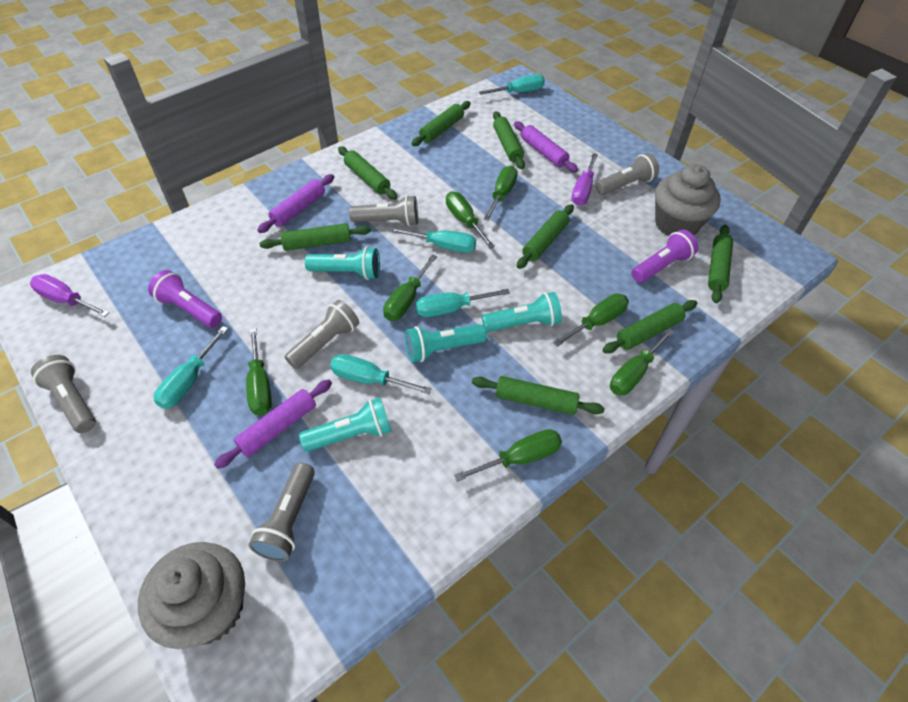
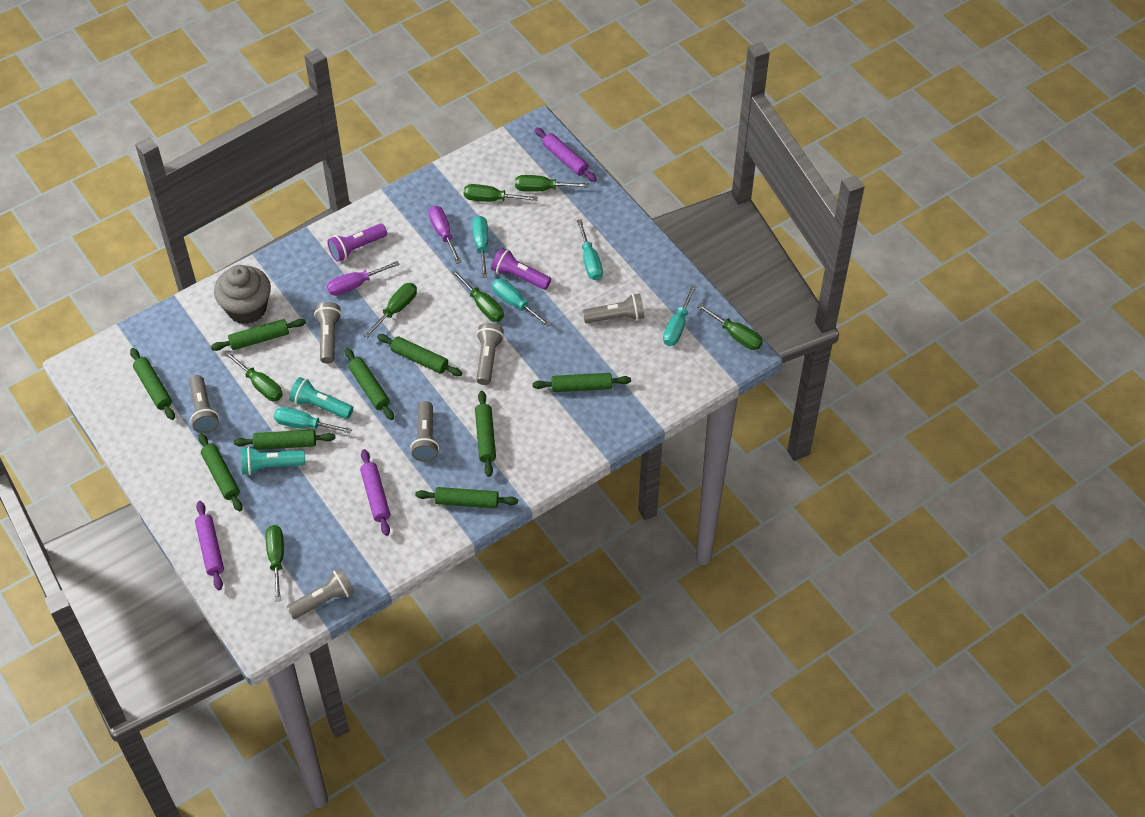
green rolling pin: 8 -> 9
grey cupcake: 2 -> 1
grey flashlight: 5 -> 6
turquoise flashlight: 4 -> 2

